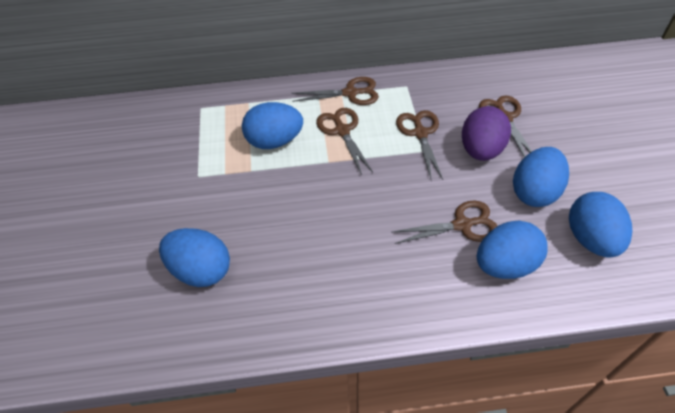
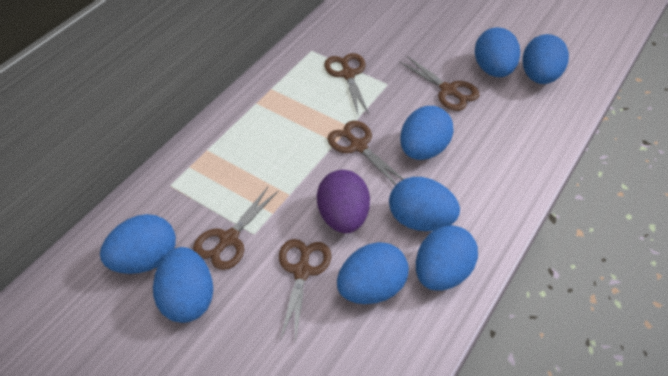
blue egg: 5 -> 8

